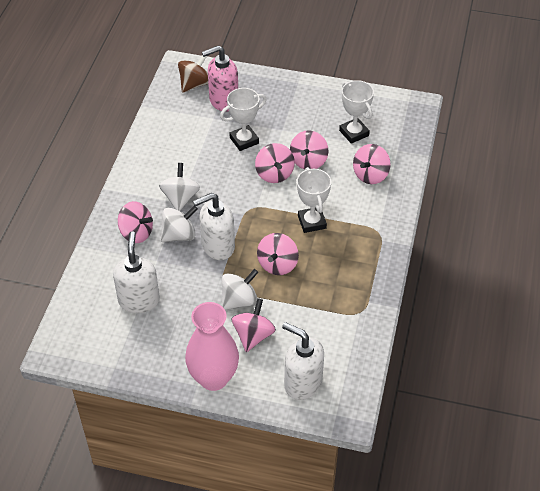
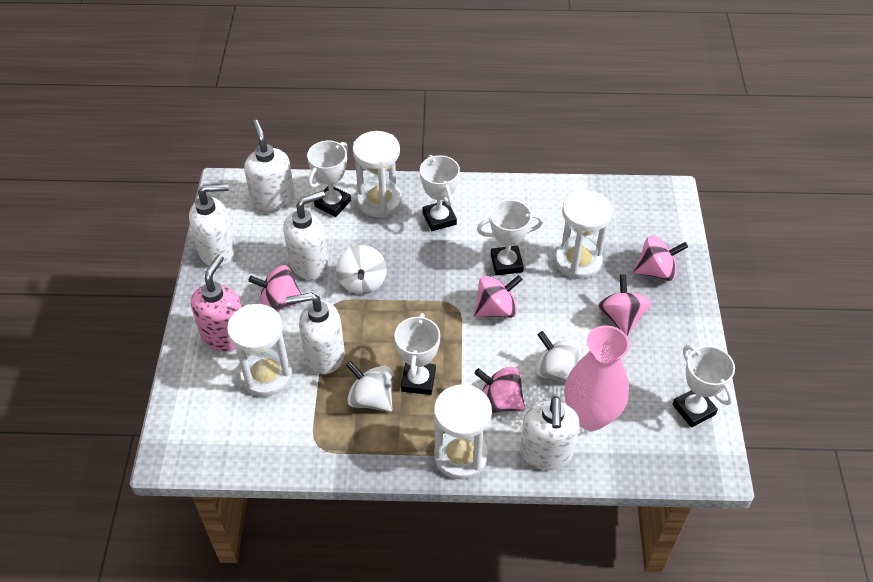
brown spinning top: 1 -> 0
pink spinning top: 6 -> 5
white hourglass: 0 -> 4
white soap dispenser: 3 -> 5
white trophy: 3 -> 5

